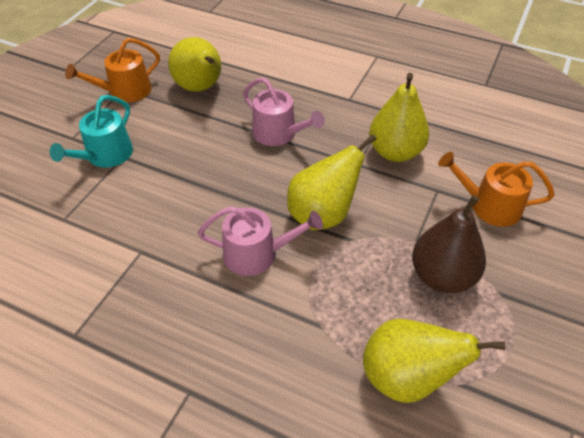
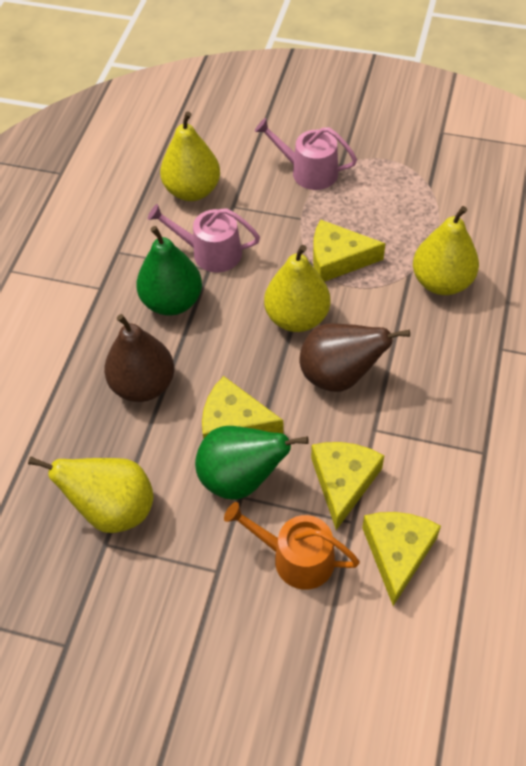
brown pear: 1 -> 2
green pear: 0 -> 2
orange watering can: 2 -> 1
turquoise watering can: 1 -> 0
yellow cheese: 0 -> 4

